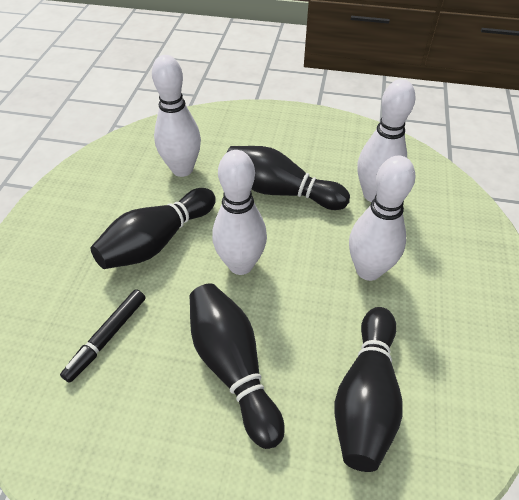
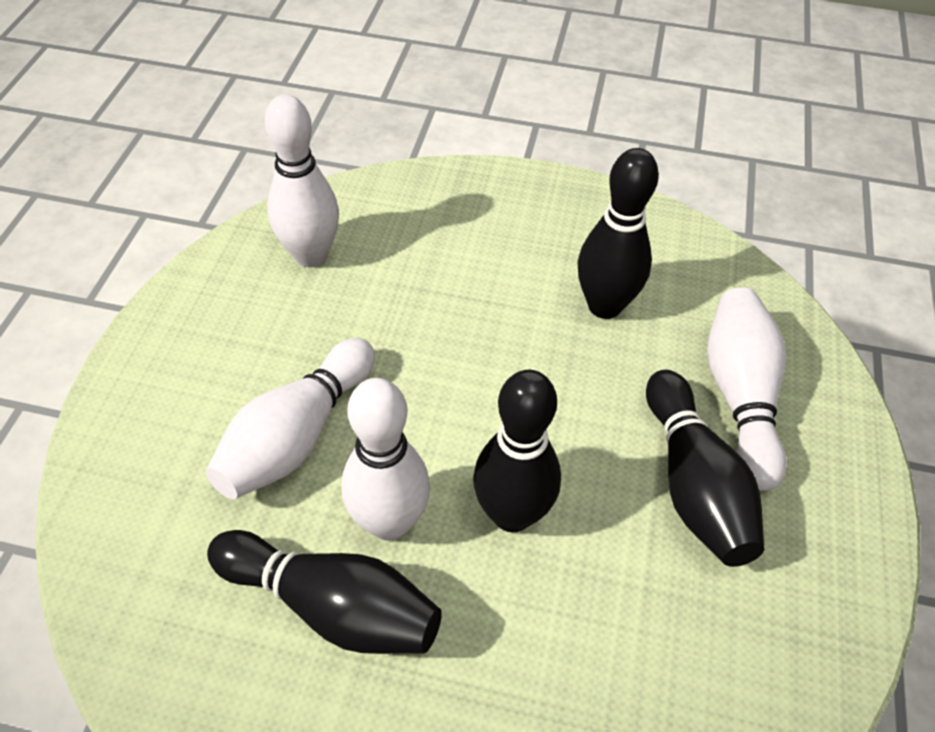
black marker: 1 -> 0

